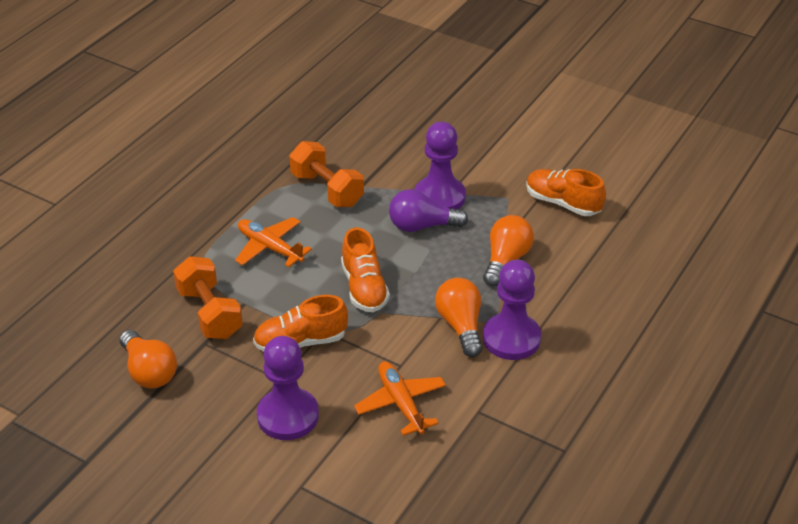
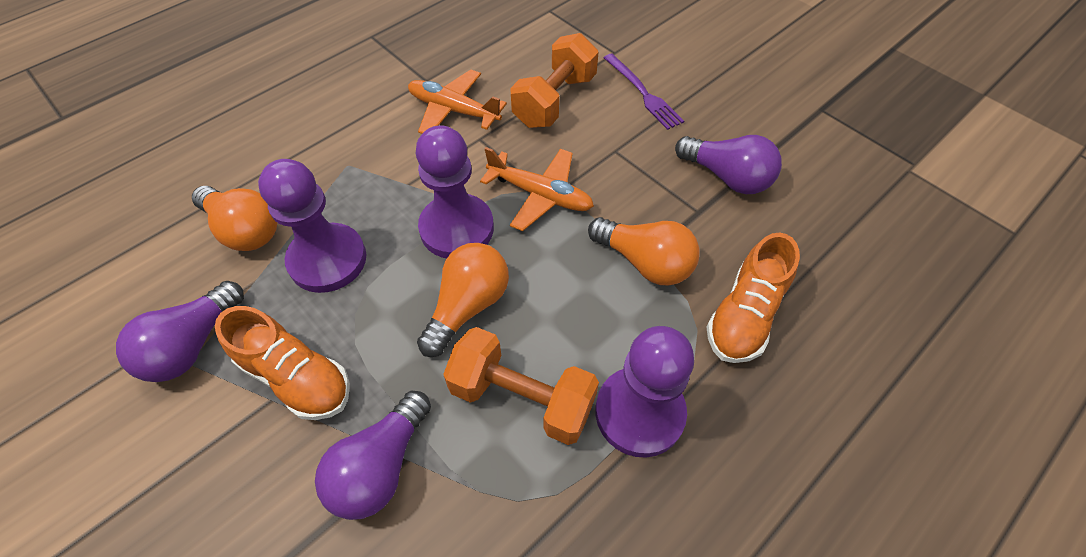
orange shoe: 3 -> 2
purple fork: 0 -> 1
purple light bulb: 1 -> 3

